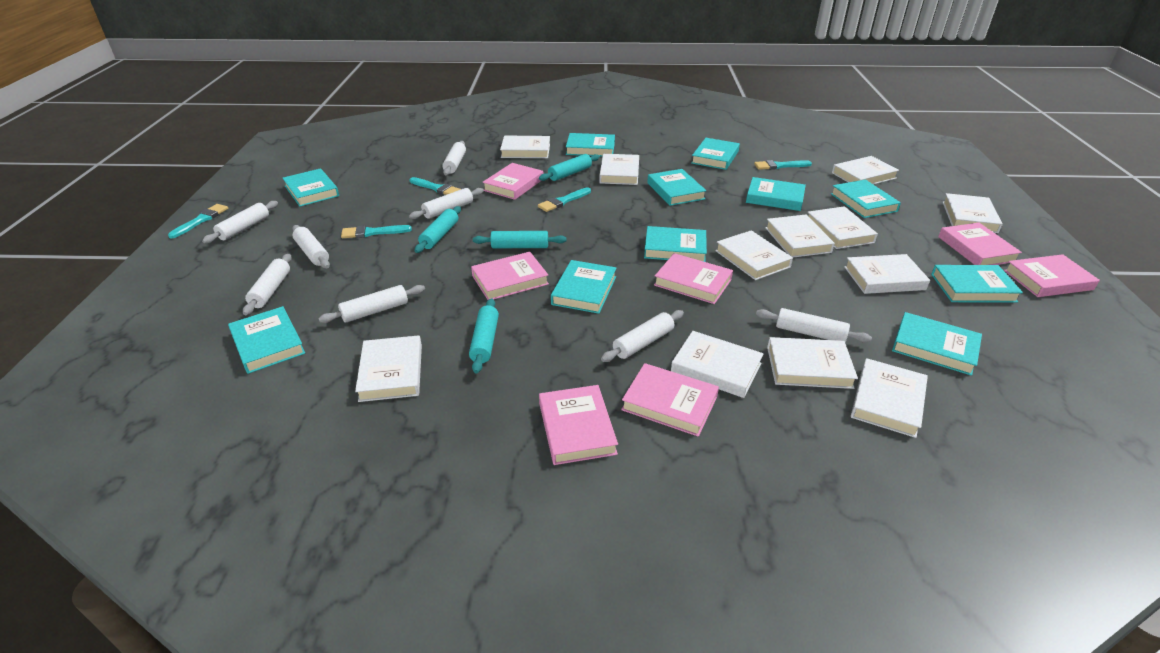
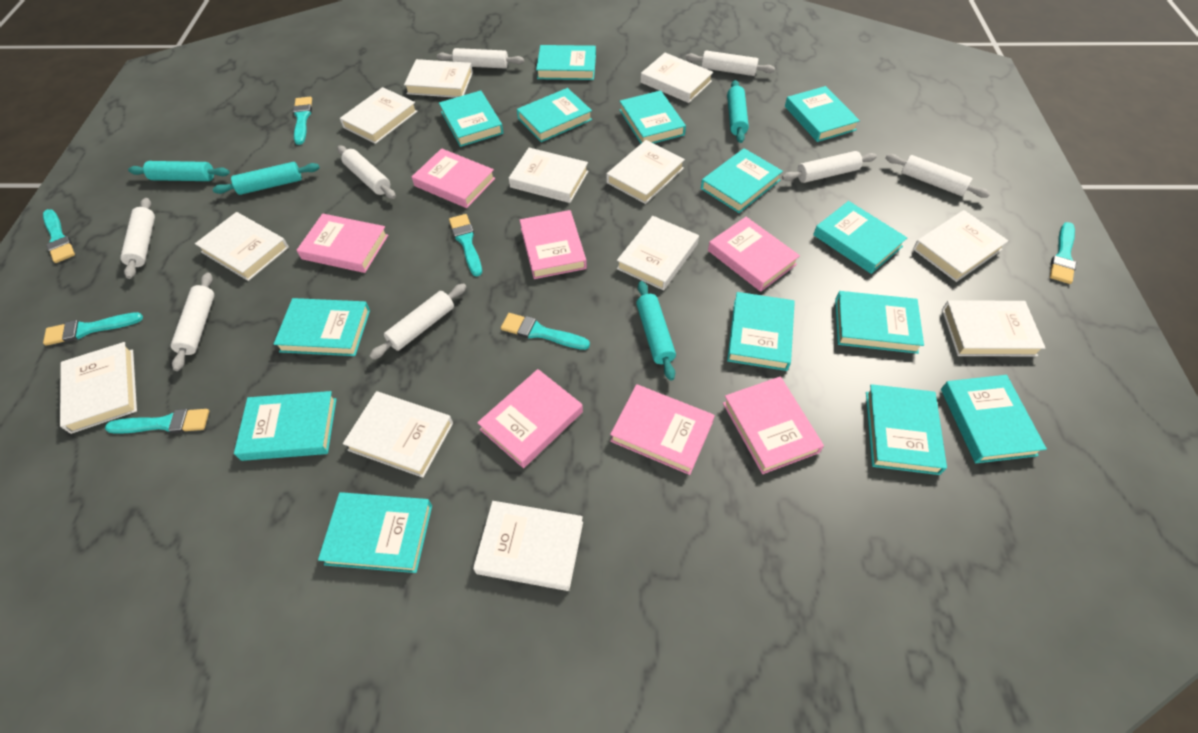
turquoise book: 11 -> 14
turquoise brush: 5 -> 7

